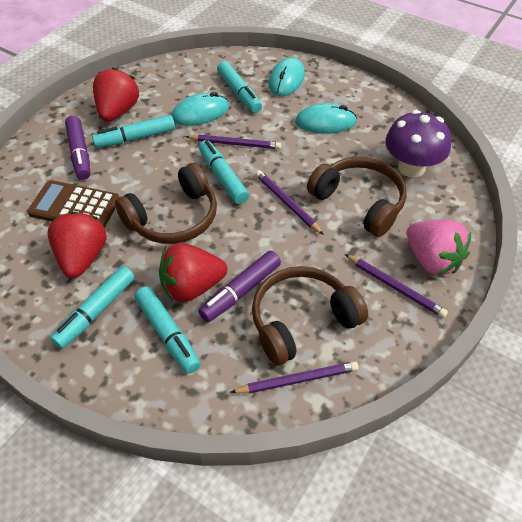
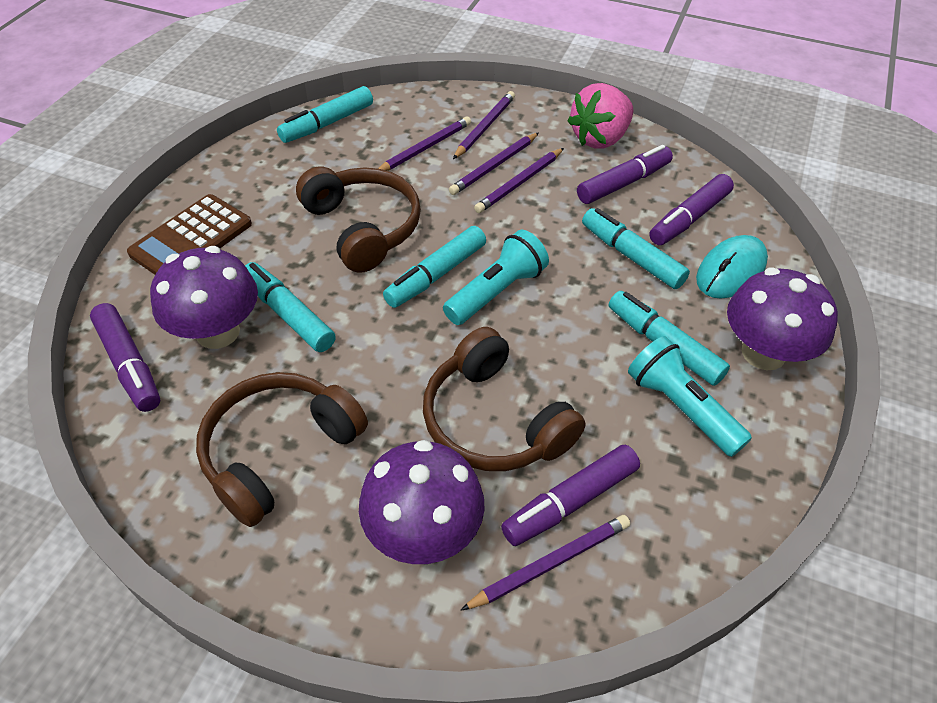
purple marker: 2 -> 4
purple mushroom: 1 -> 3
purple pencil: 4 -> 5
red strawberry: 3 -> 0
turquoise flashlight: 0 -> 2
turquoise mouse: 3 -> 1

